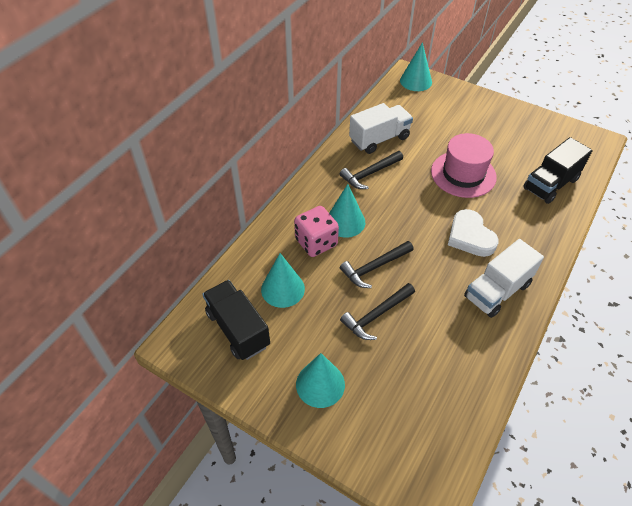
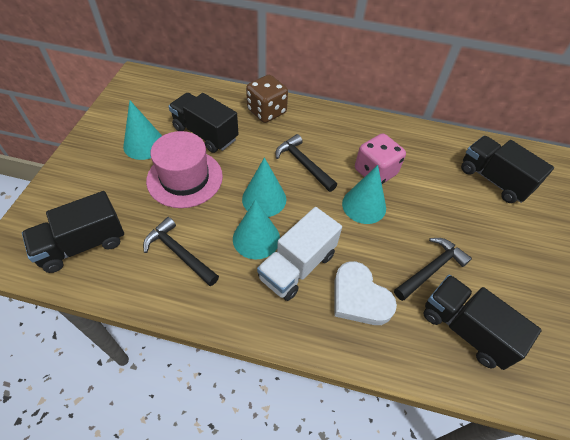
black truck: 2 -> 4
brown dice: 0 -> 1
white truck: 2 -> 1

